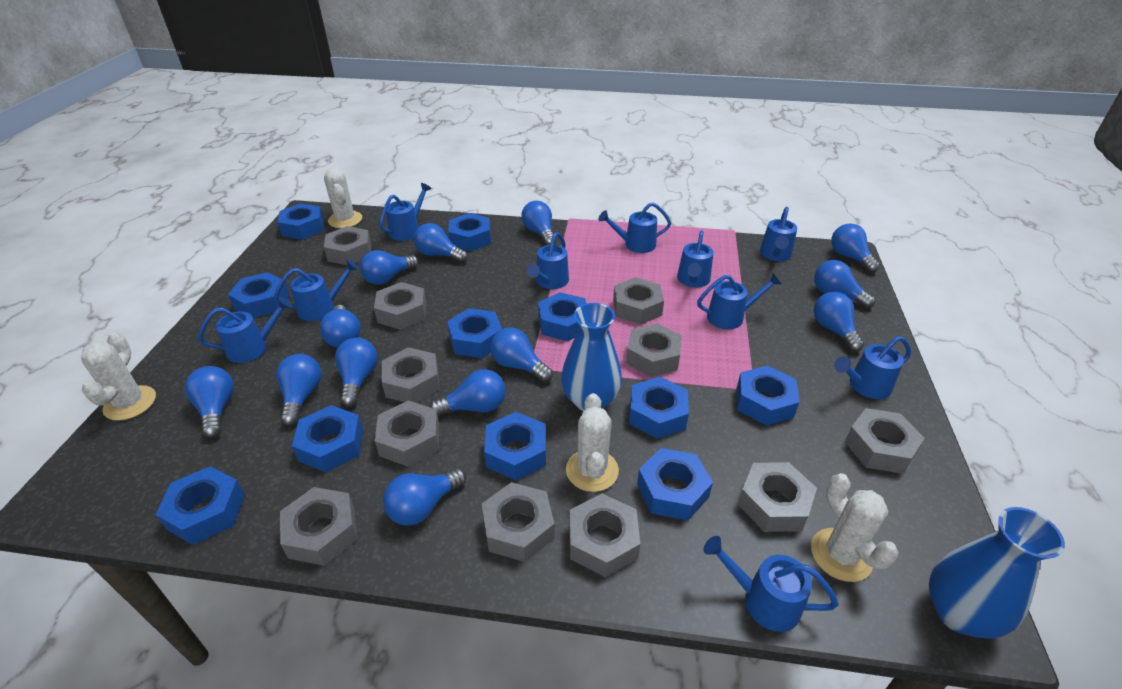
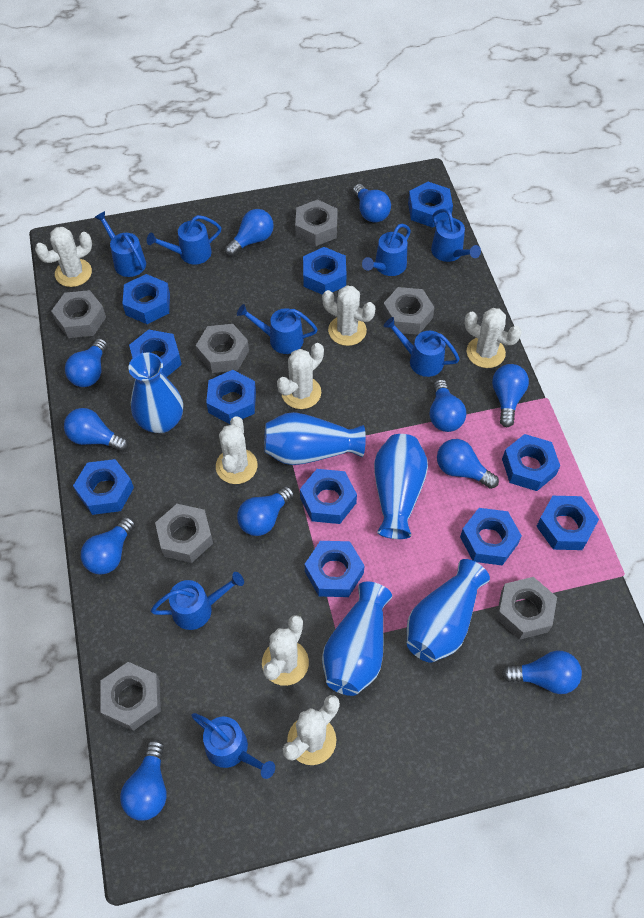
blue light bulb: 13 -> 11
blue vase: 2 -> 5
blue watering can: 10 -> 8
grey nut: 11 -> 7
white cactus: 4 -> 7

